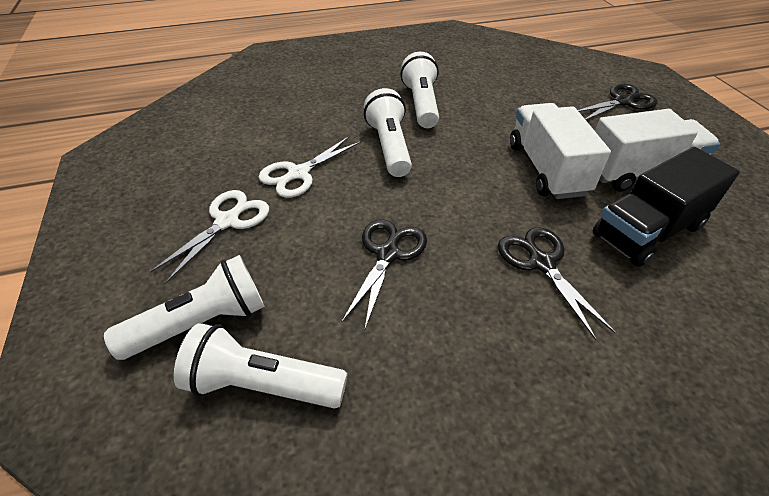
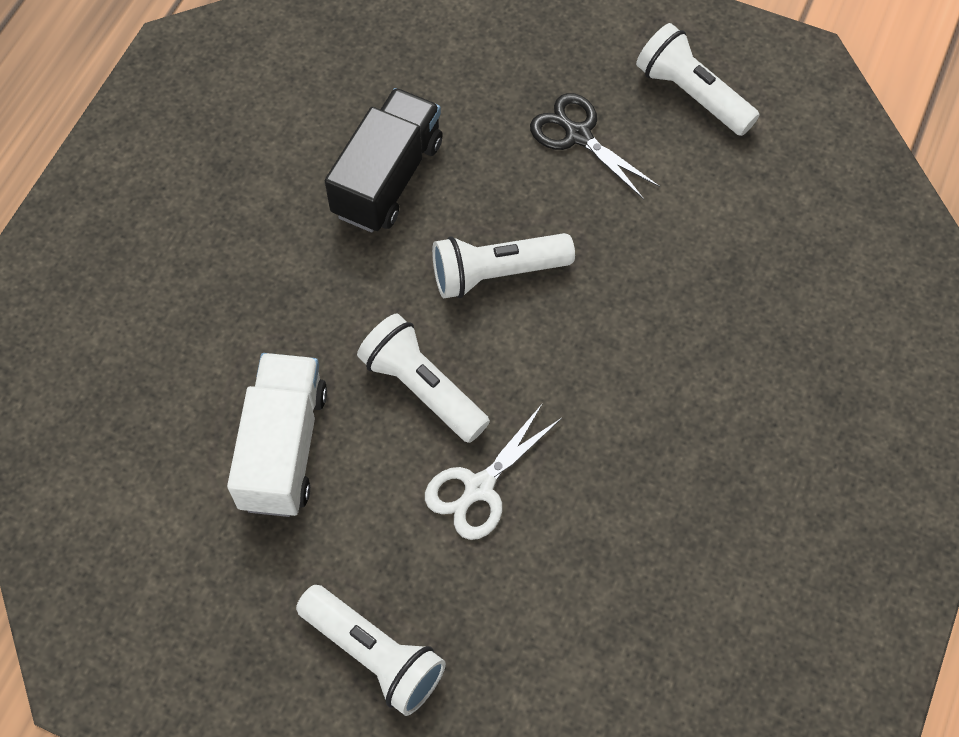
black scissors: 3 -> 1
white scissors: 2 -> 1
white truck: 2 -> 1

